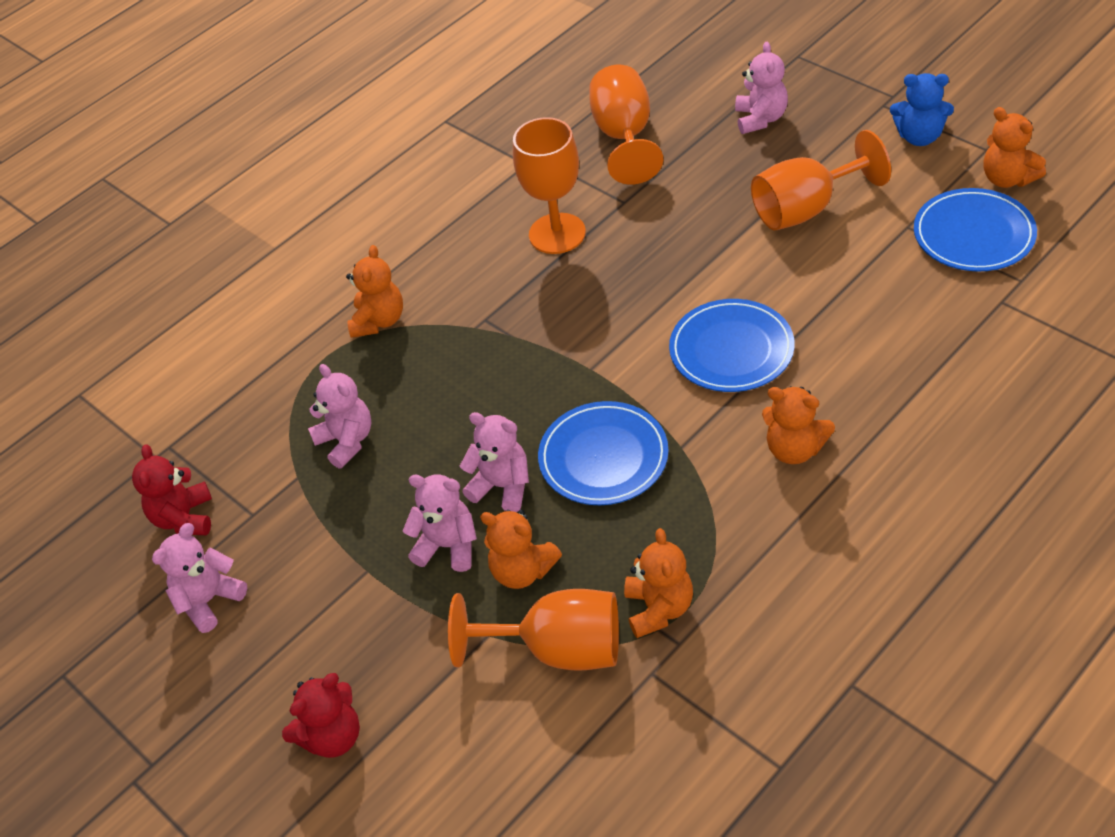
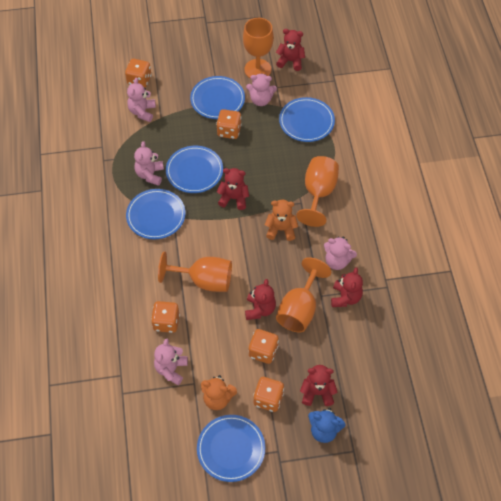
blue plate: 3 -> 5
orange dice: 0 -> 5
orange teddy bear: 5 -> 2
red teddy bear: 2 -> 5

